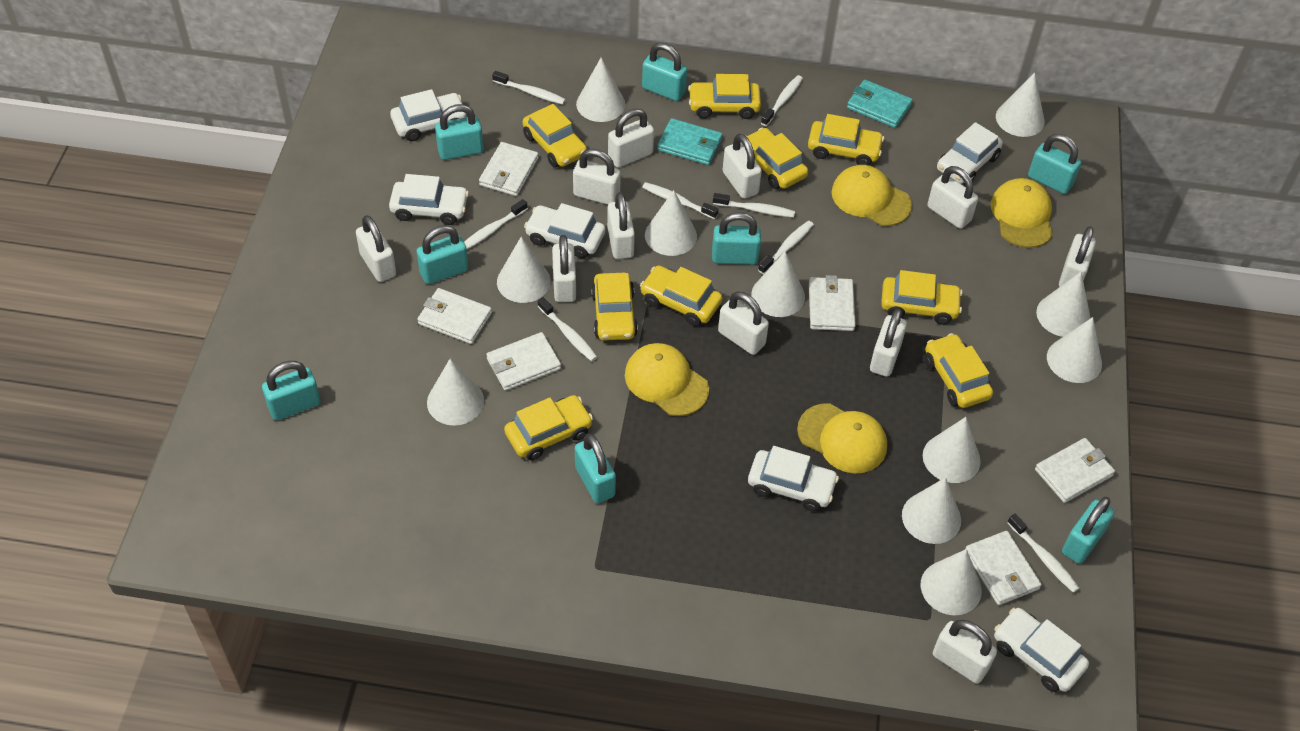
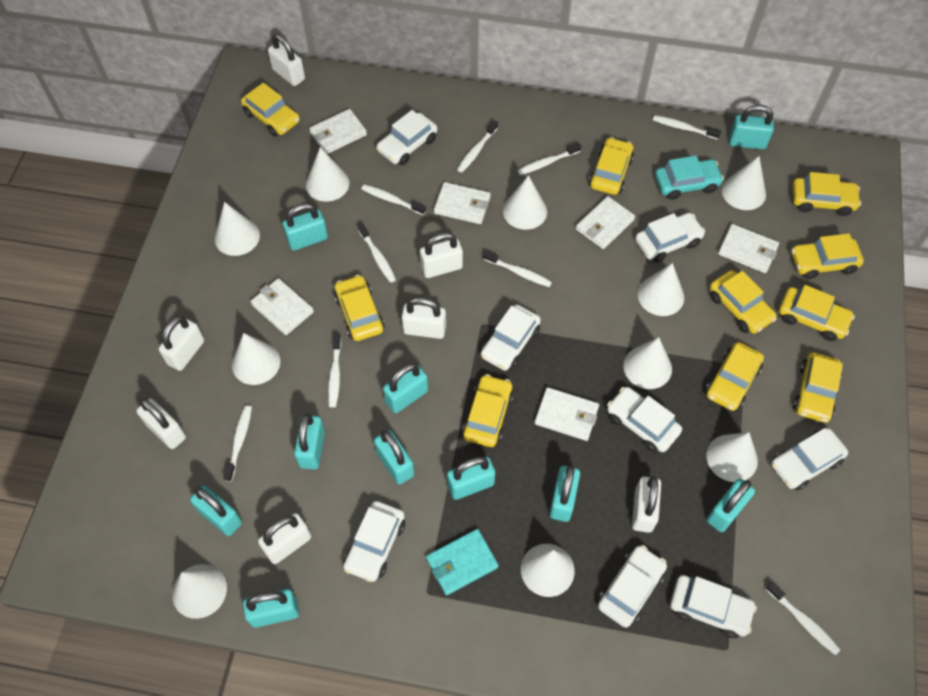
turquoise car: 0 -> 1
turquoise padlock: 8 -> 10
turquoise wallet: 2 -> 1
white car: 6 -> 8
white cone: 11 -> 10
white padlock: 11 -> 7
white toothbrush: 8 -> 9
yellow cap: 4 -> 0
yellow car: 9 -> 10

